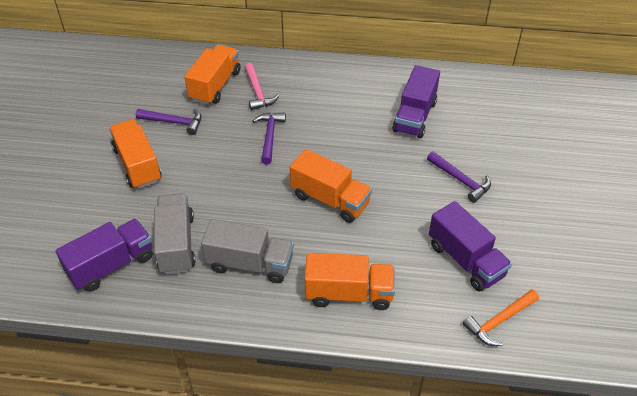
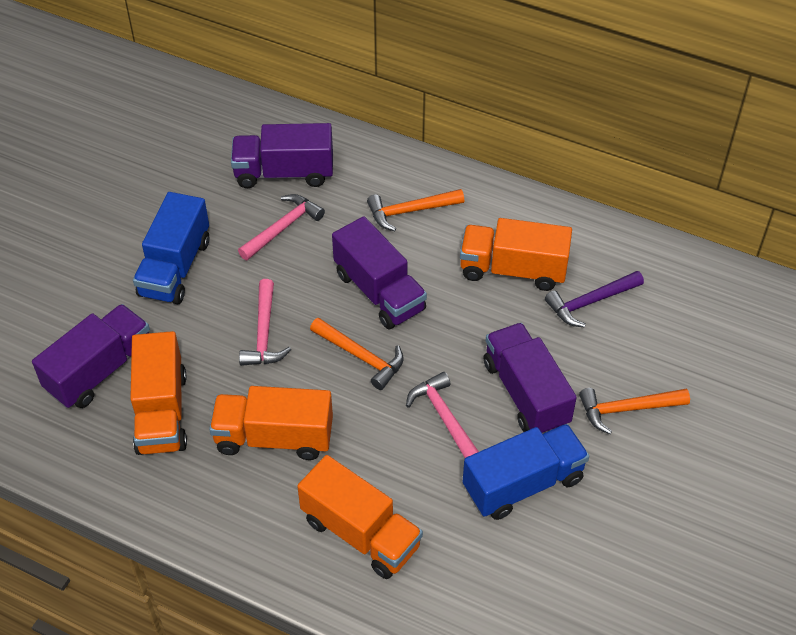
blue truck: 0 -> 2
grey truck: 2 -> 0
orange hammer: 1 -> 3
pink hammer: 1 -> 3
purple hammer: 3 -> 1
purple truck: 3 -> 4

